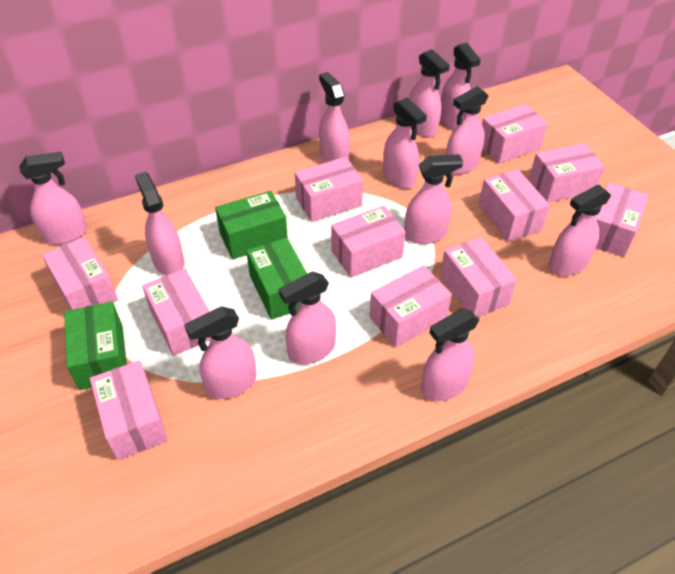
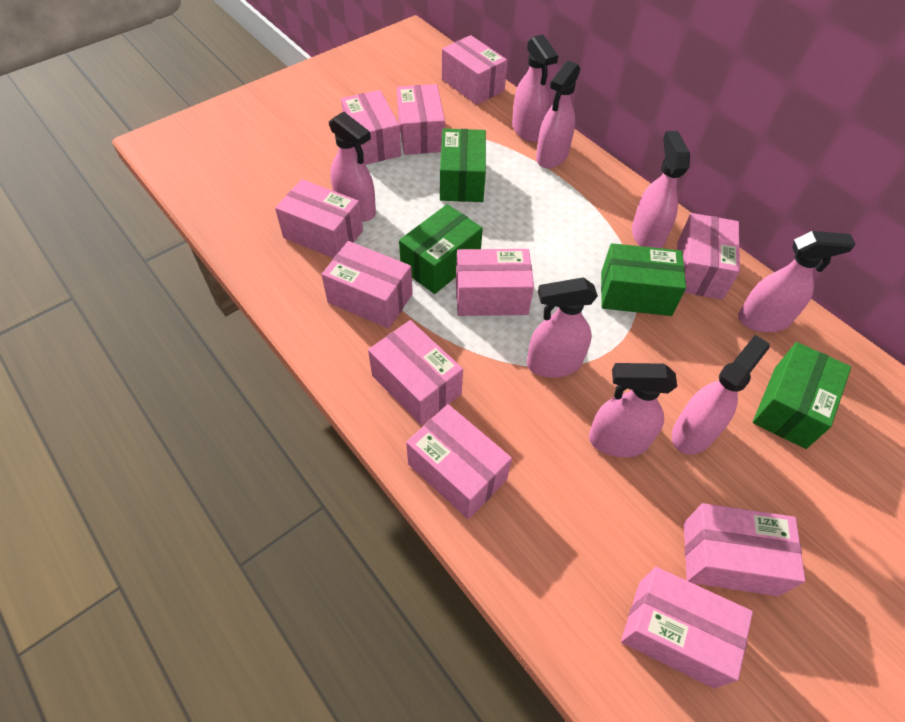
green box: 3 -> 4
pink spray bottle: 12 -> 8

